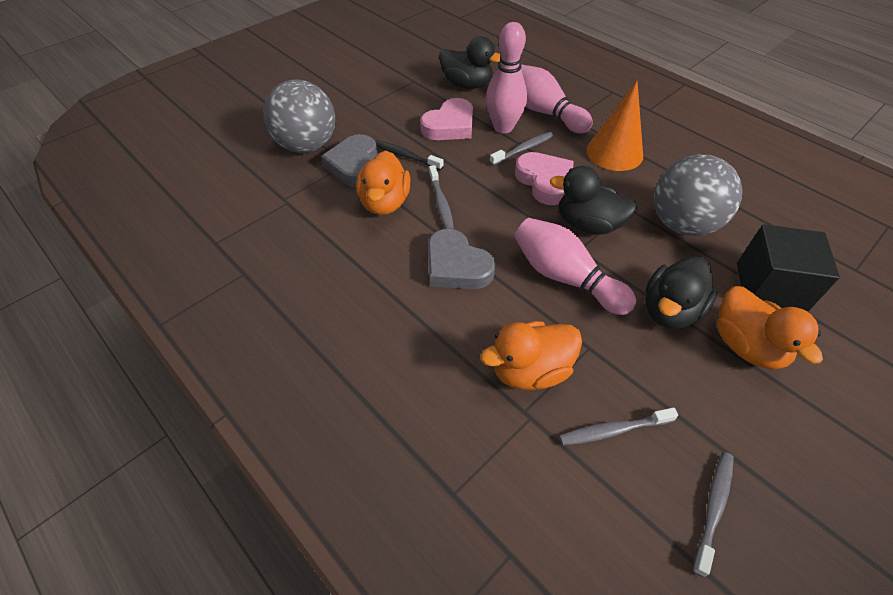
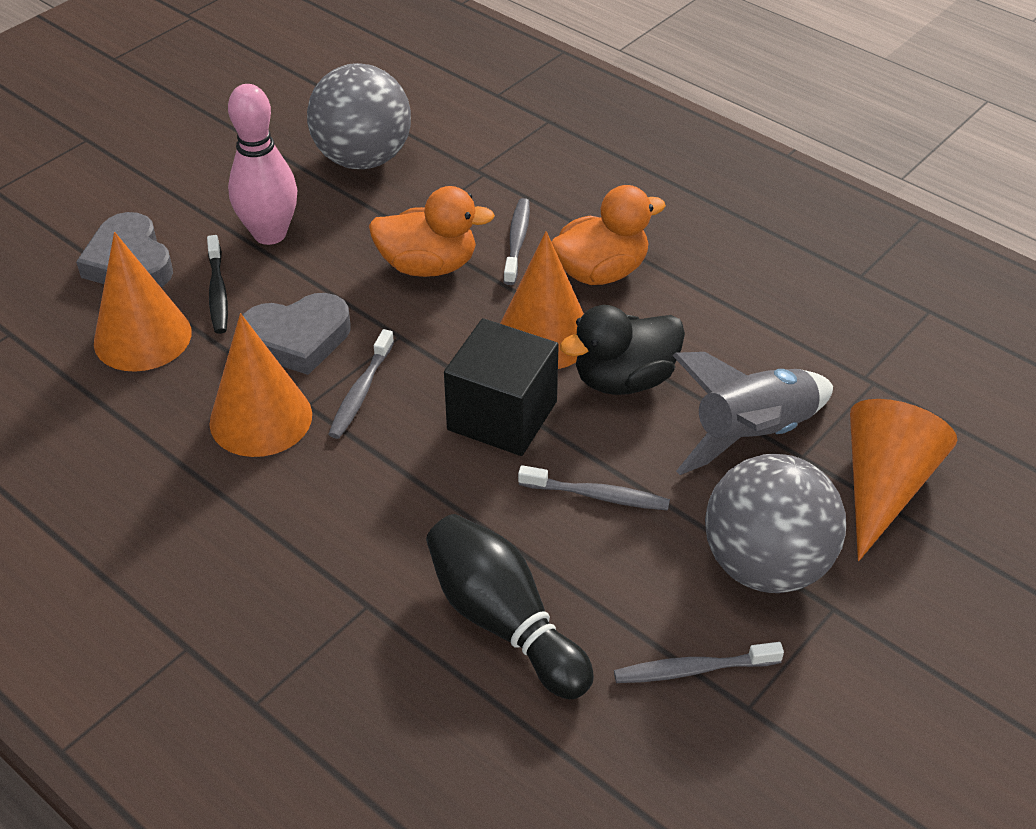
black bowling pin: 0 -> 1
black duck: 3 -> 1
grey rocket: 0 -> 1
orange cone: 1 -> 4
orange duck: 3 -> 2
pink bowling pin: 3 -> 1
pink heart: 2 -> 0

